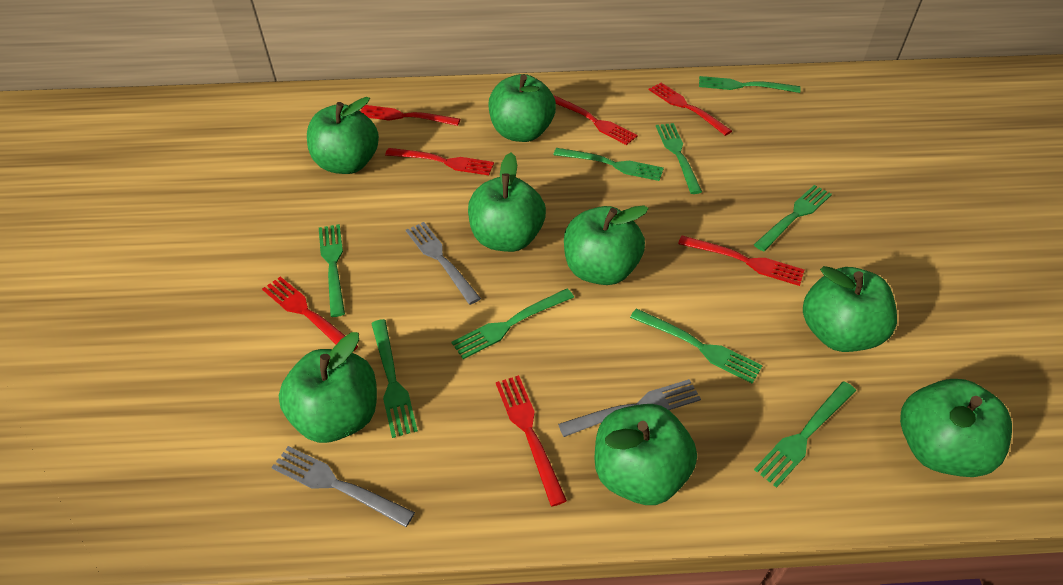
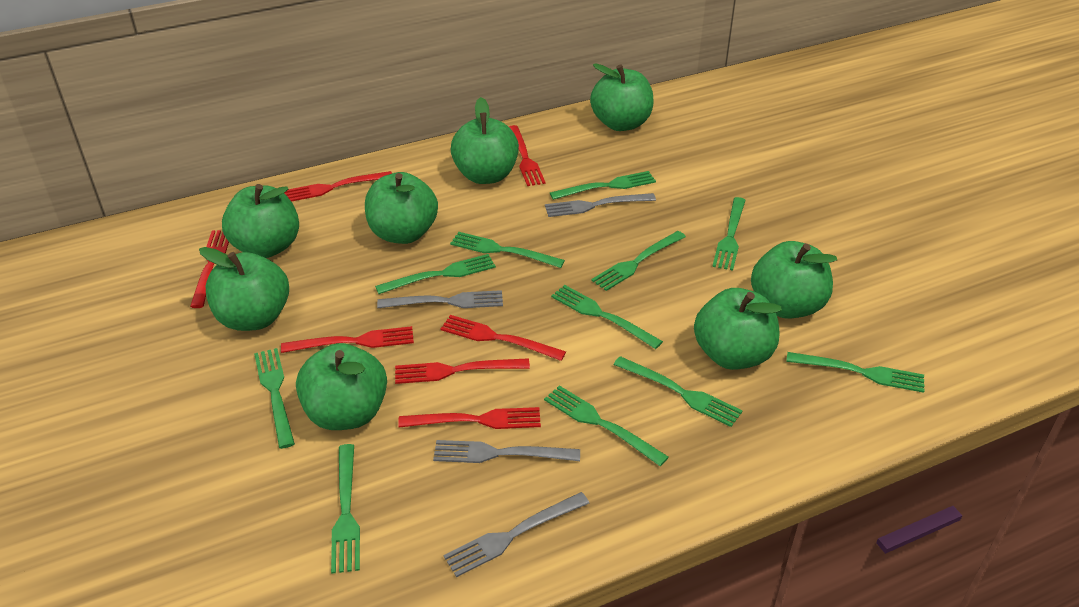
green fork: 9 -> 11
grey fork: 3 -> 4

